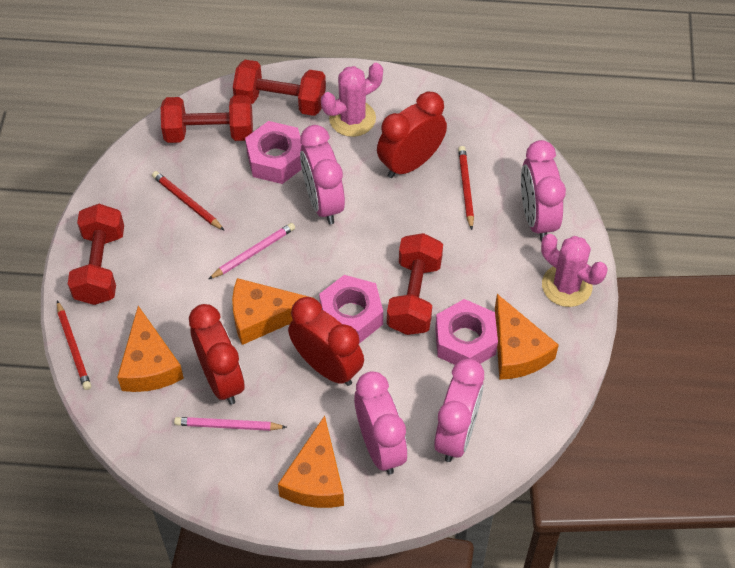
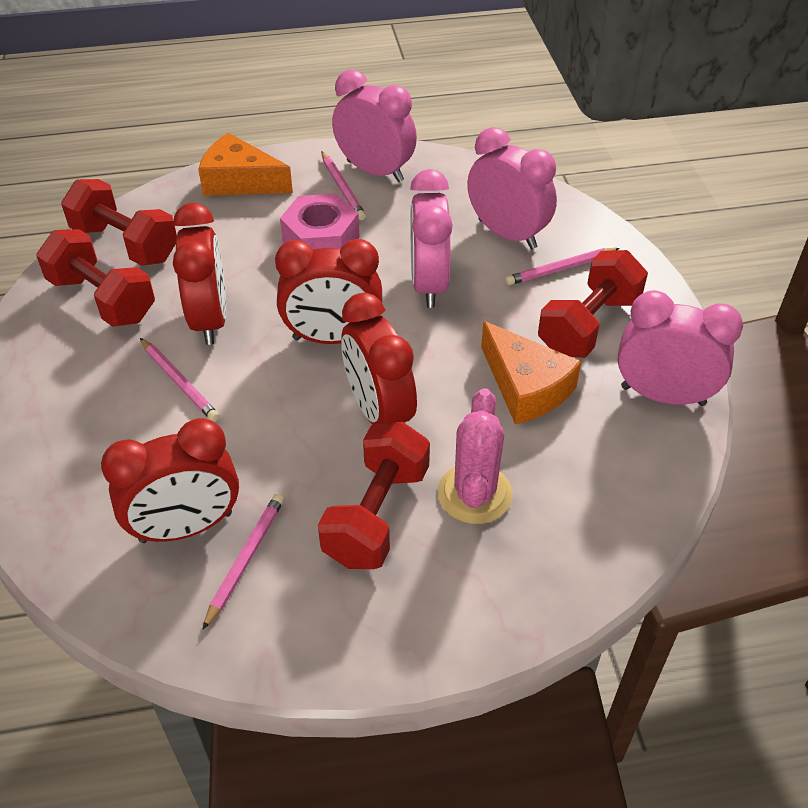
orange cheese: 4 -> 2
pink cactus: 2 -> 1
pink nut: 3 -> 1
pink pencil: 2 -> 4
red clock: 3 -> 4
red pencil: 3 -> 0

